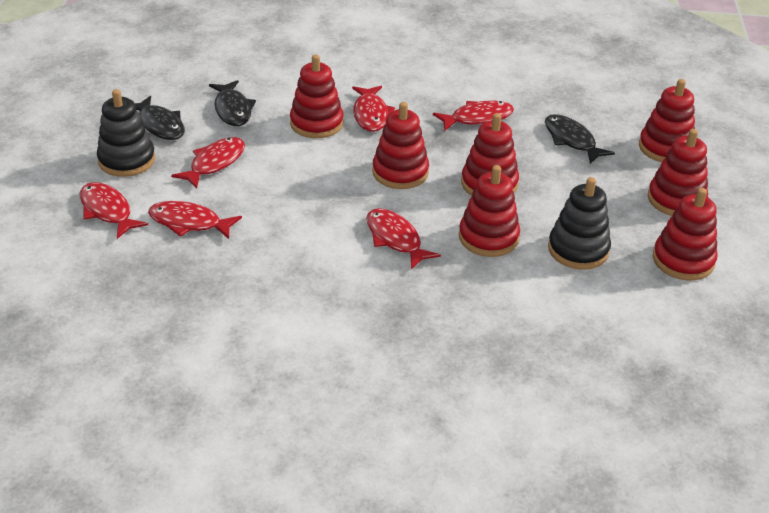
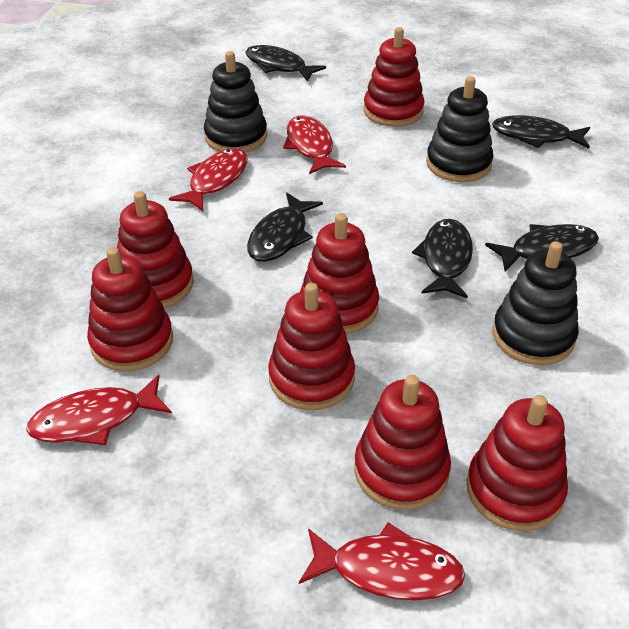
black fish: 3 -> 5
black stacking toy: 2 -> 3
red fish: 6 -> 4

